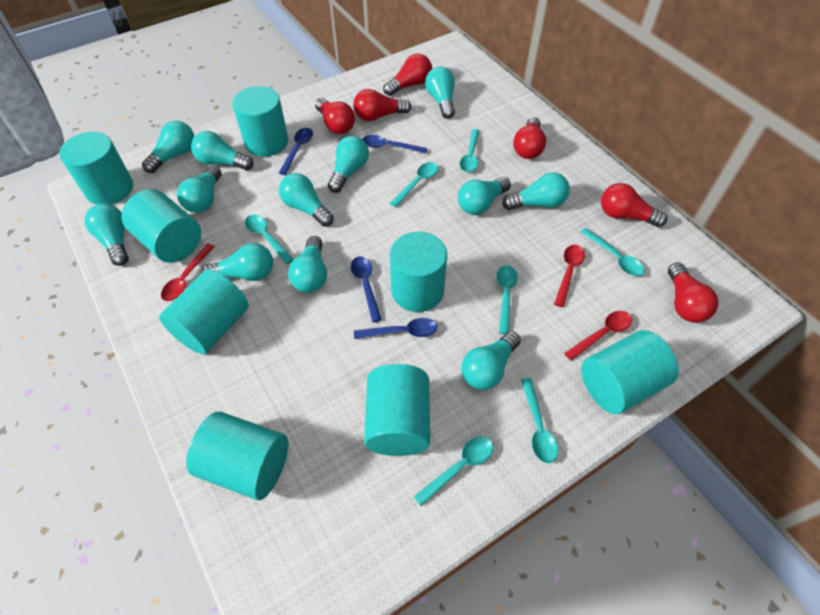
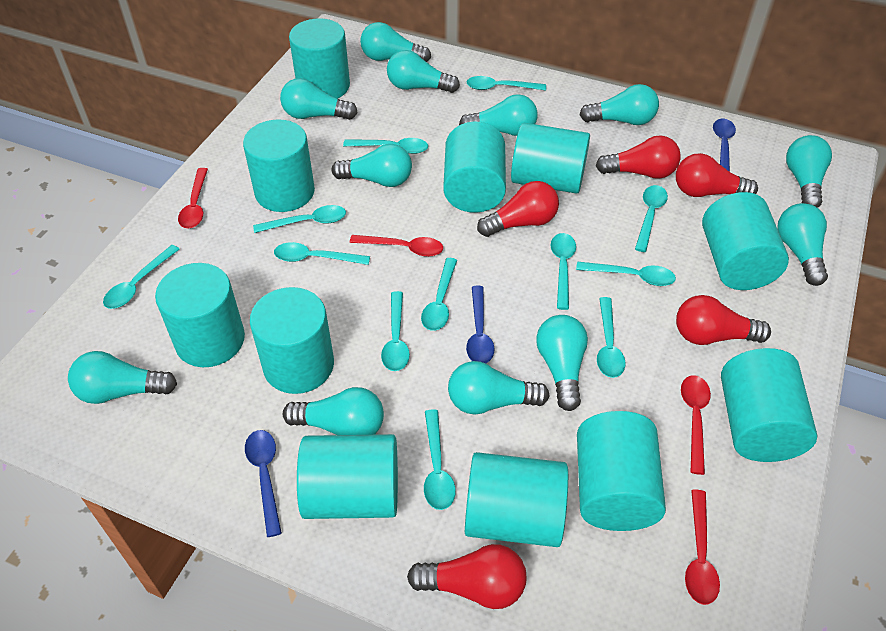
blue spoon: 4 -> 3
red light bulb: 6 -> 5
red spoon: 3 -> 4
turquoise cylinder: 8 -> 11
turquoise spoon: 7 -> 12

